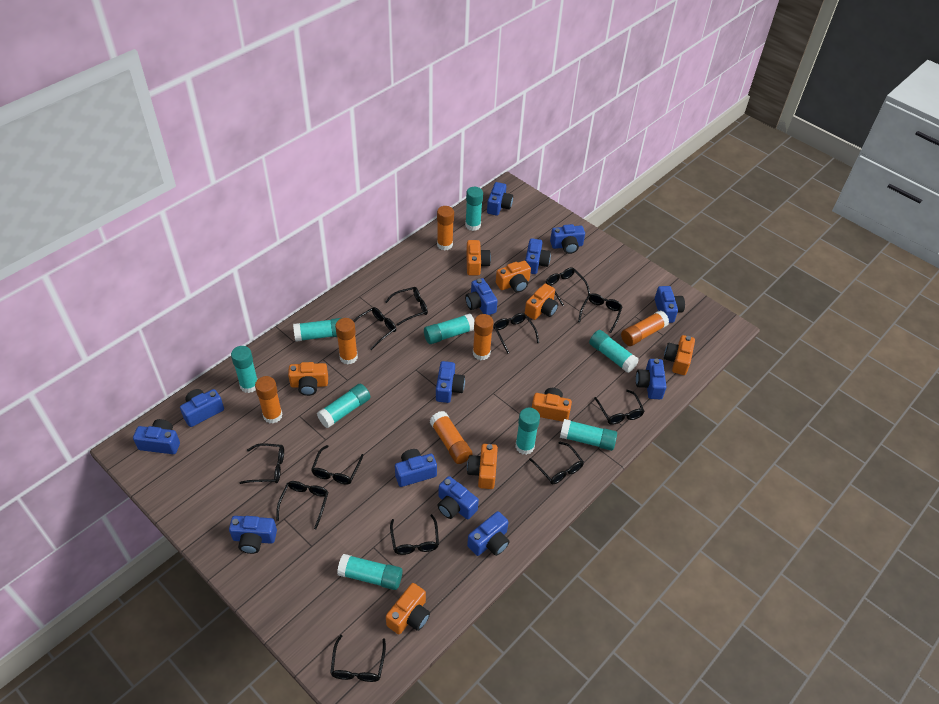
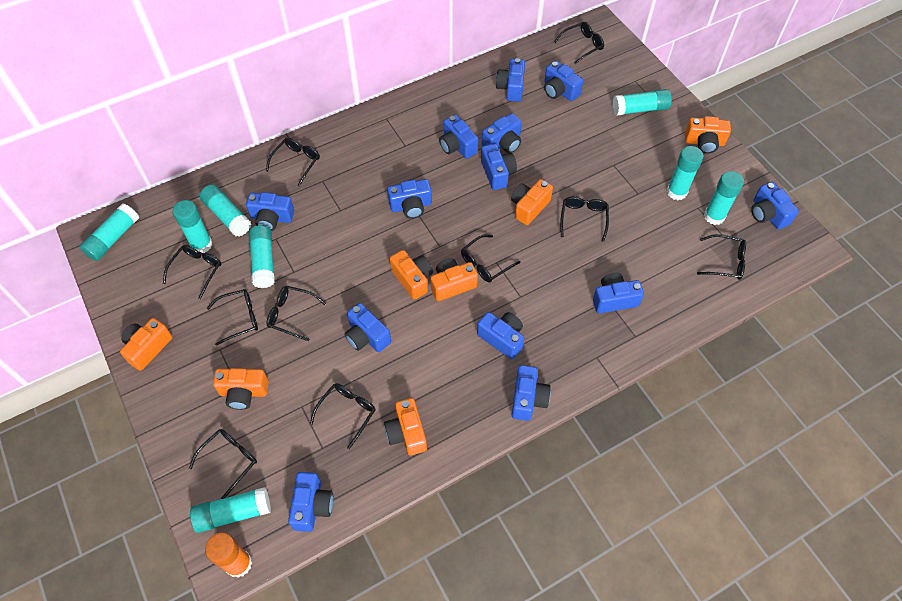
black glasses: 12 -> 10
orange camera: 8 -> 7
orange glue stick: 6 -> 1
turquoise glue stick: 9 -> 8

